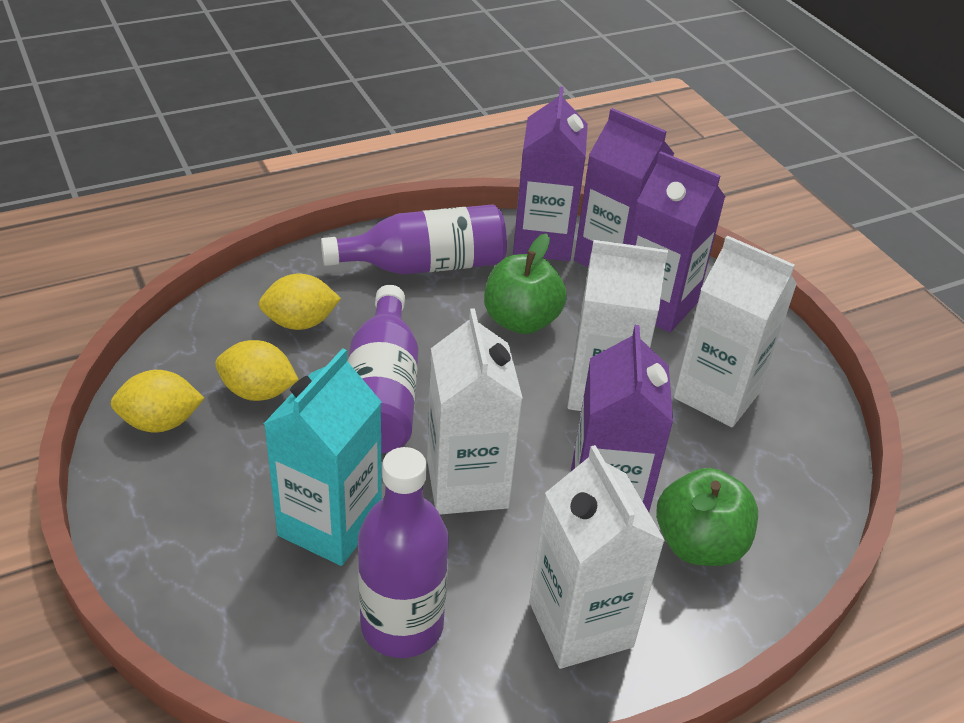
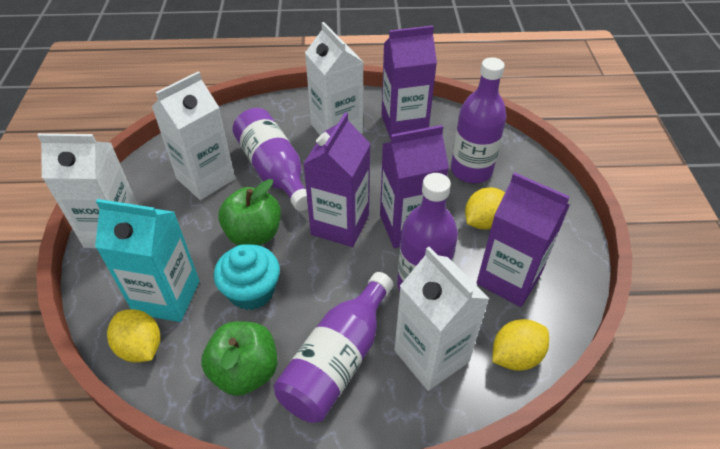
purple bottle: 3 -> 4
turquoise cupcake: 0 -> 1

